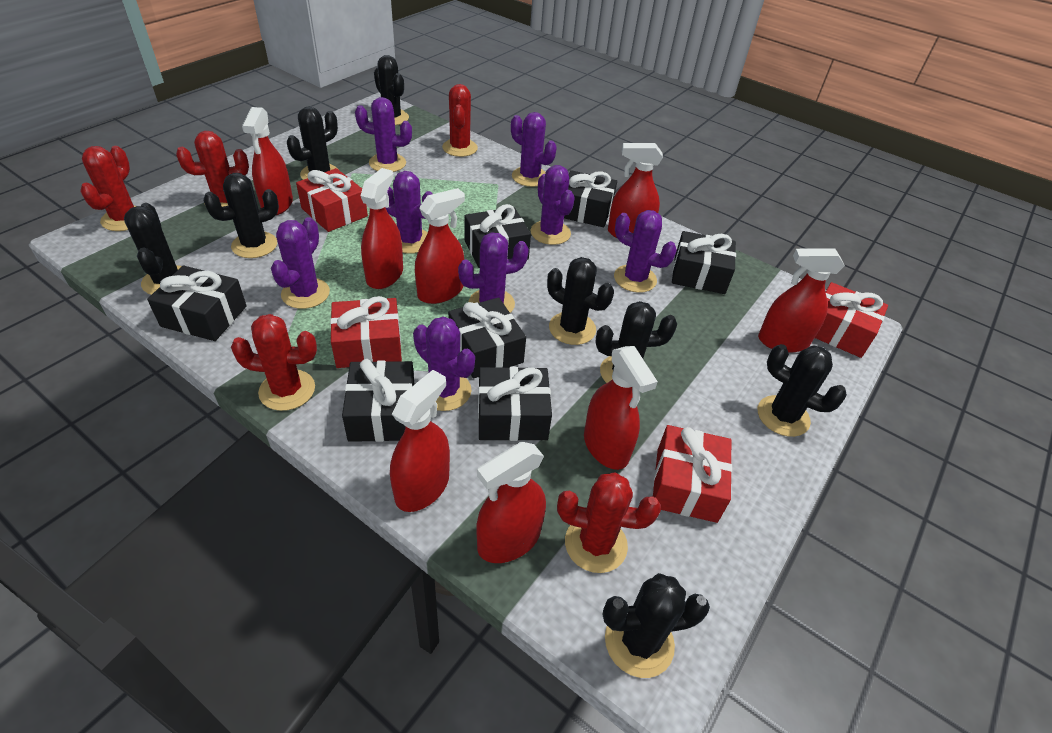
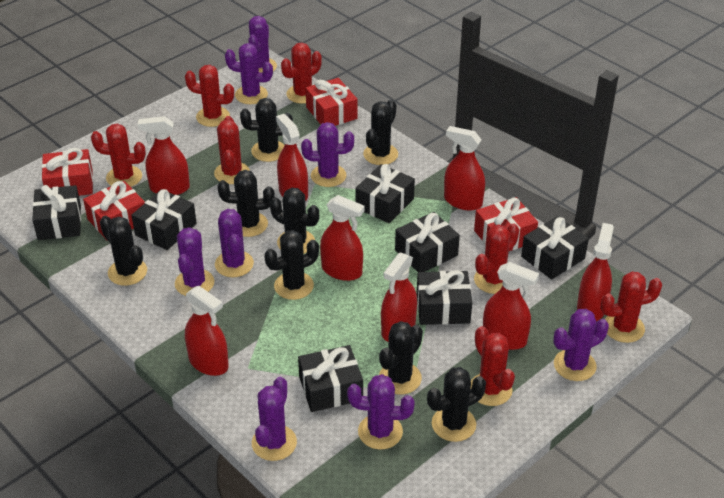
red cactus: 5 -> 7

